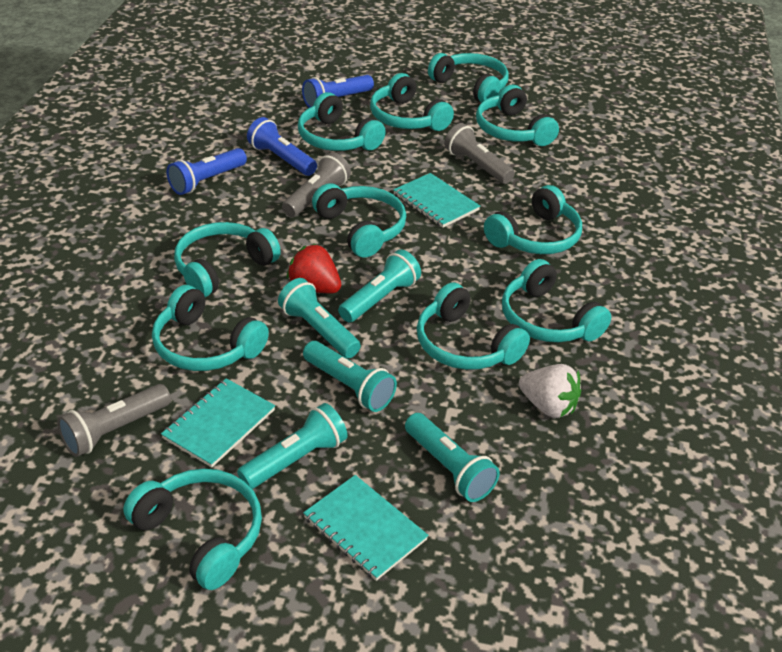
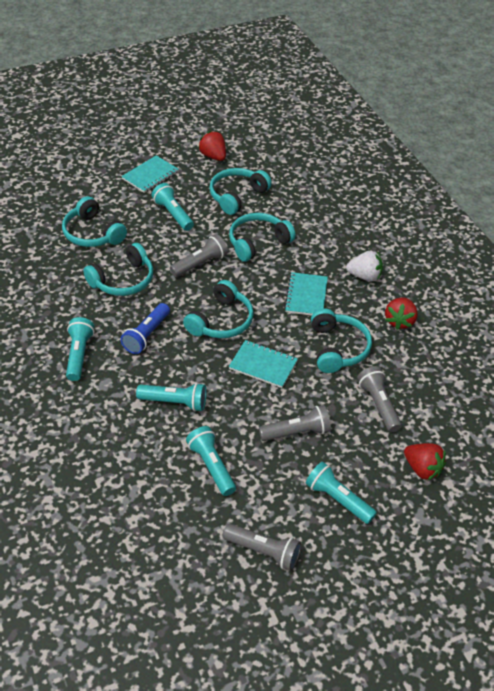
blue flashlight: 3 -> 1
grey flashlight: 3 -> 4
red strawberry: 1 -> 3
turquoise headphones: 11 -> 6

